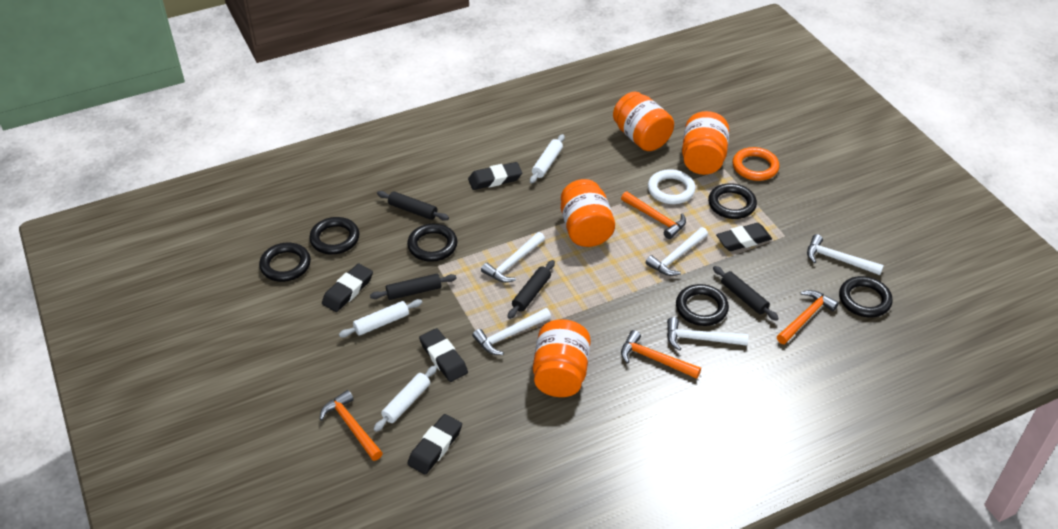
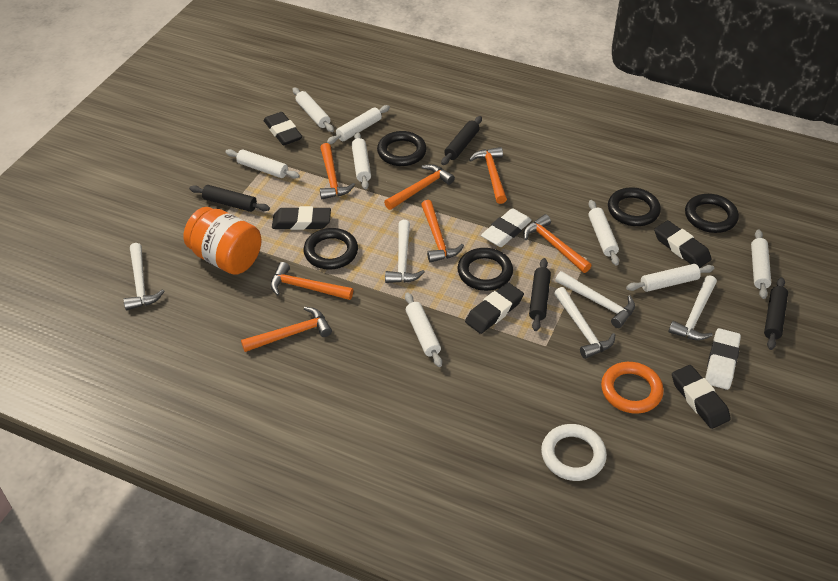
black ring: 6 -> 5
orange hammer: 4 -> 7
orange jar: 4 -> 1
white eraser: 0 -> 2
white rolling pin: 3 -> 8

